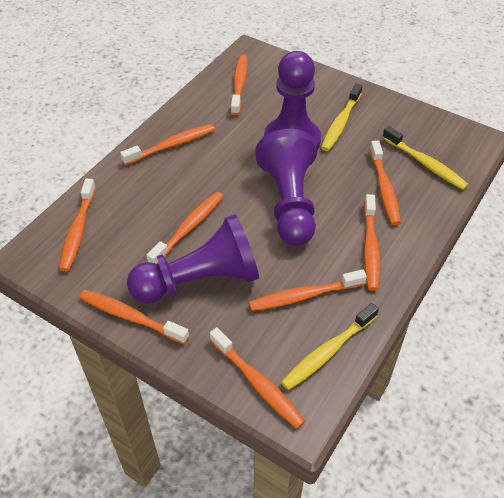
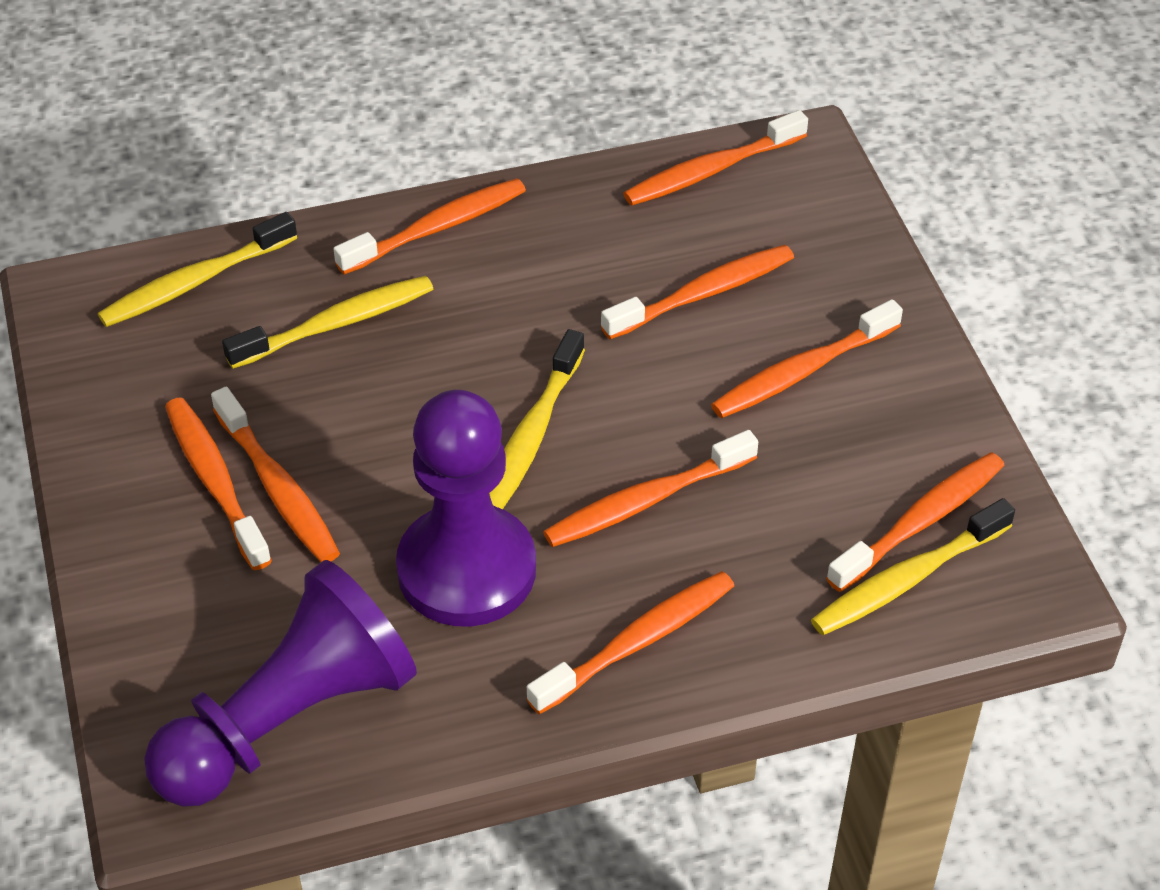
purple pawn: 3 -> 2
yellow toothbrush: 3 -> 4

